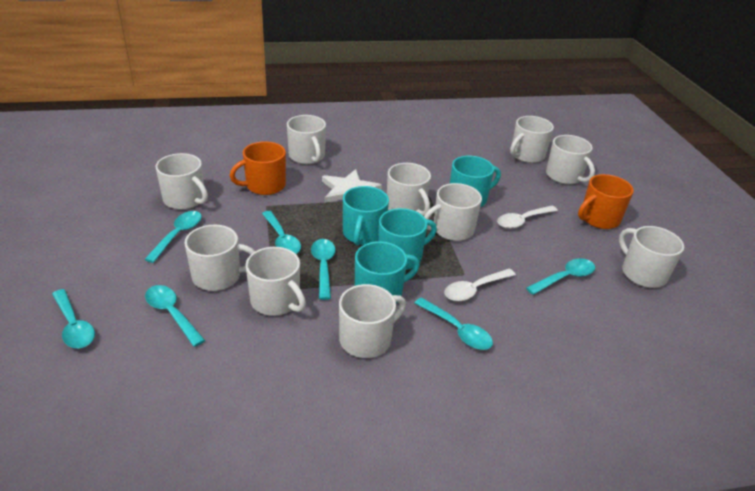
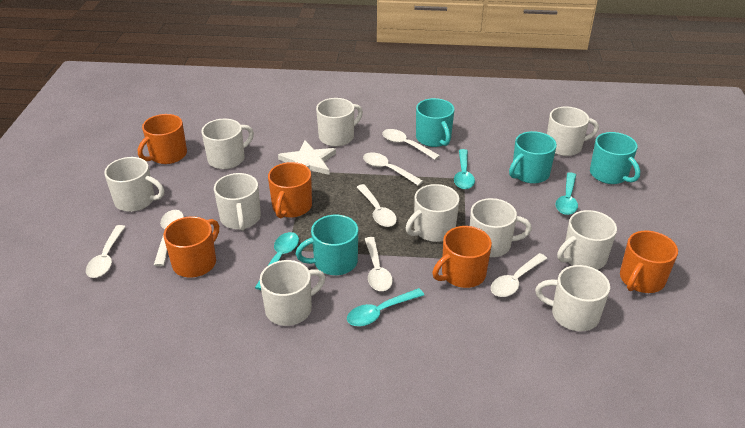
orange mug: 2 -> 5
turquoise spoon: 7 -> 4
white spoon: 2 -> 7

